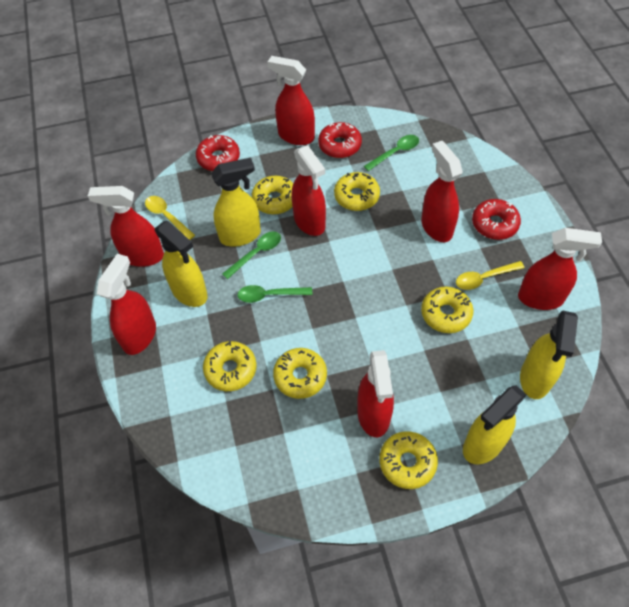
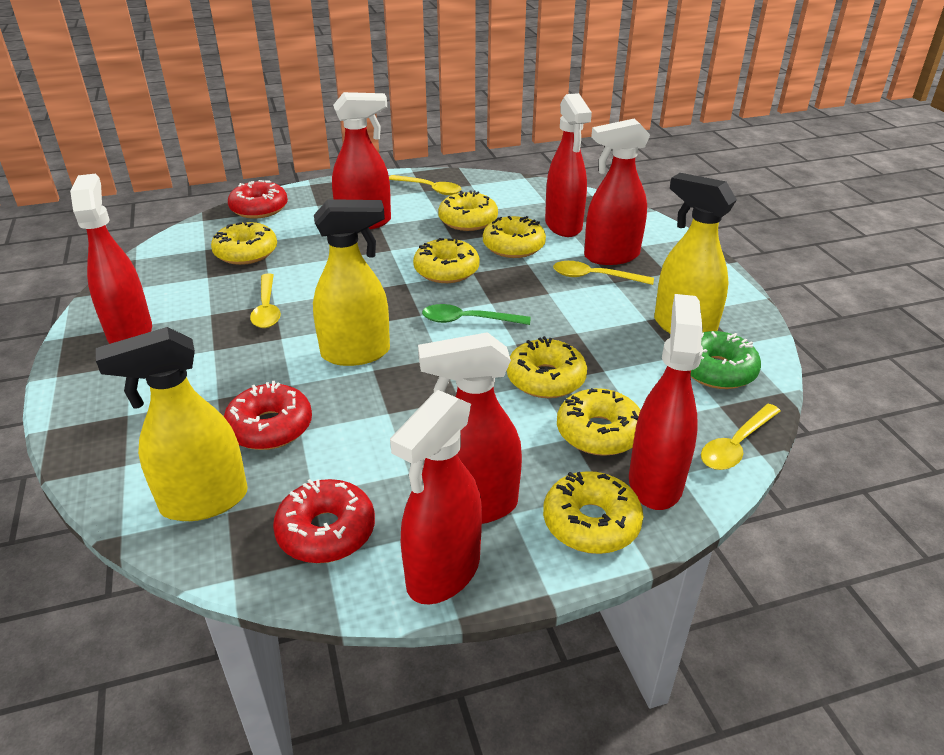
green donut: 0 -> 1
green spoon: 3 -> 1
yellow donut: 6 -> 7
yellow spoon: 2 -> 4
yellow spray bottle: 4 -> 3

